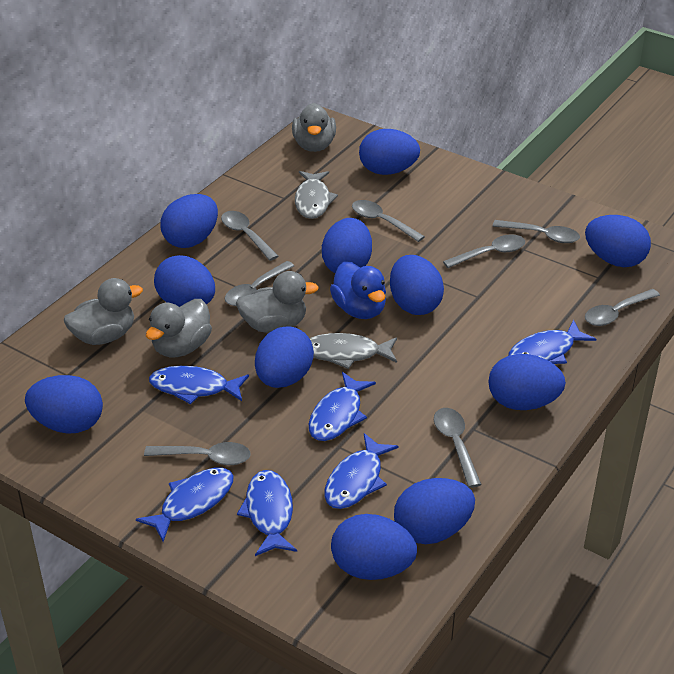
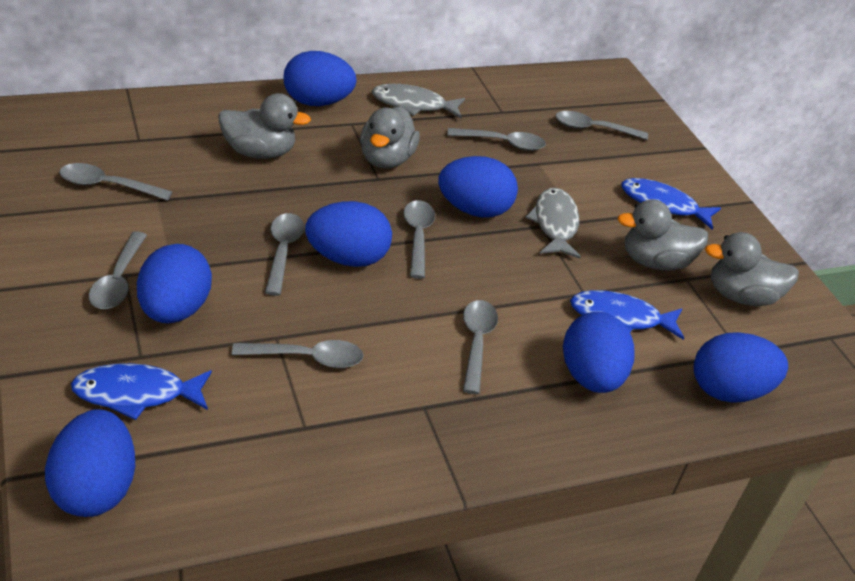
blue duck: 1 -> 0
blue egg: 11 -> 7
blue fish: 6 -> 3

